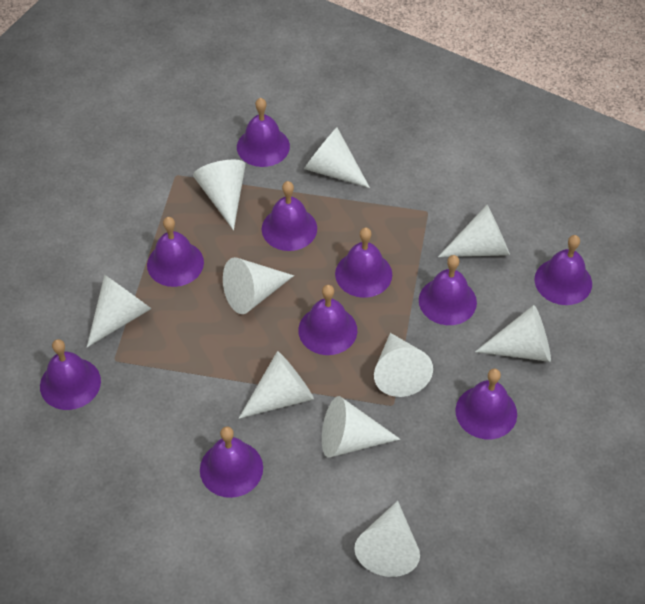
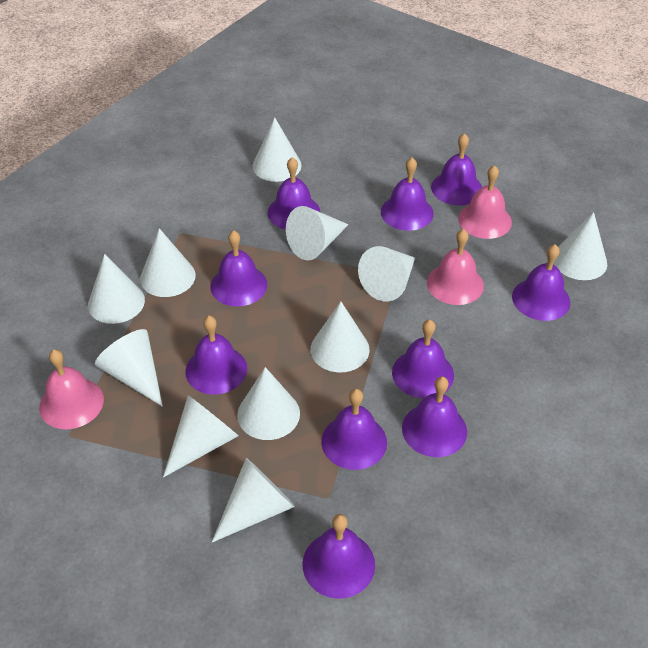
pink bell: 0 -> 3
white cone: 10 -> 11

